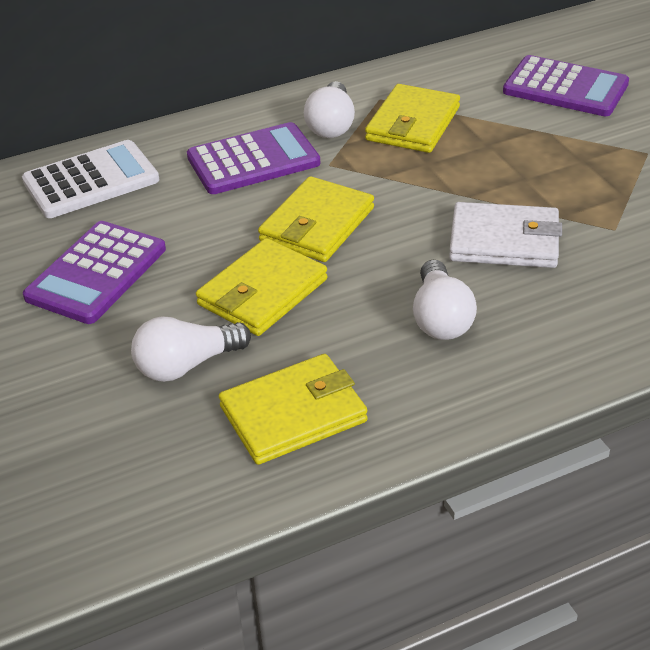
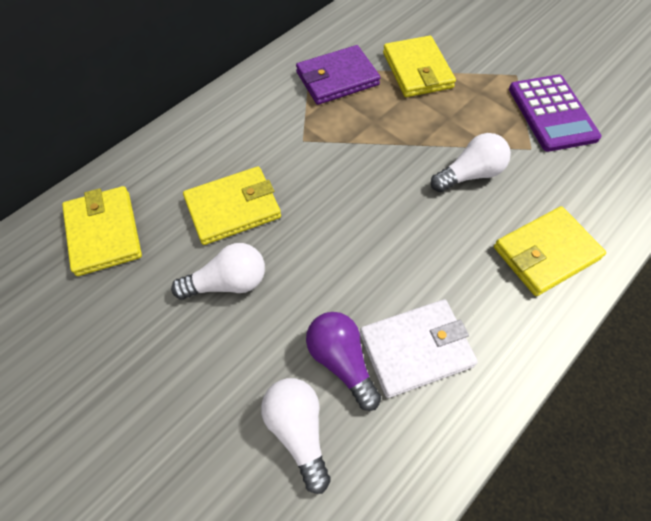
purple calculator: 3 -> 1
purple light bulb: 0 -> 1
purple wallet: 0 -> 1
white calculator: 1 -> 0

